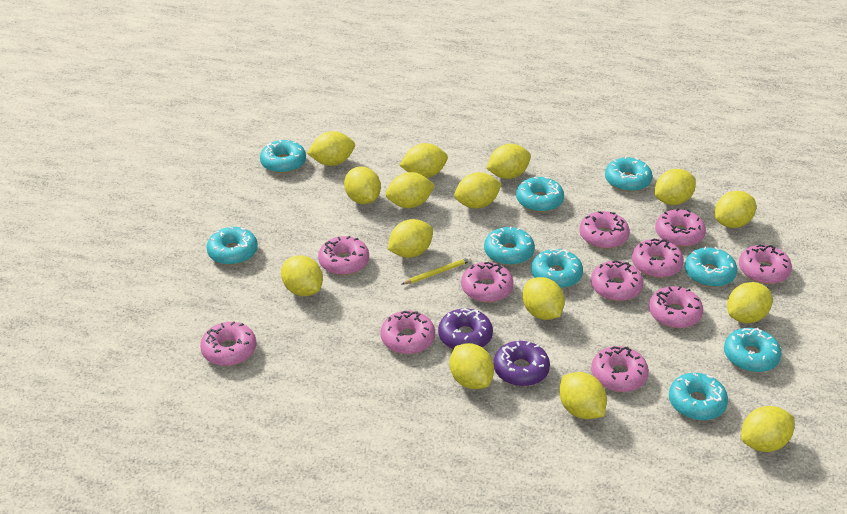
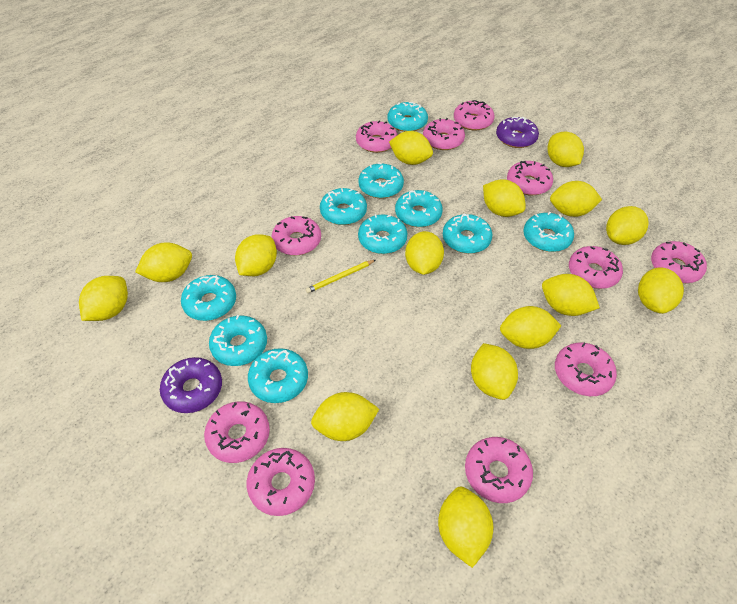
turquoise donut: 9 -> 10

